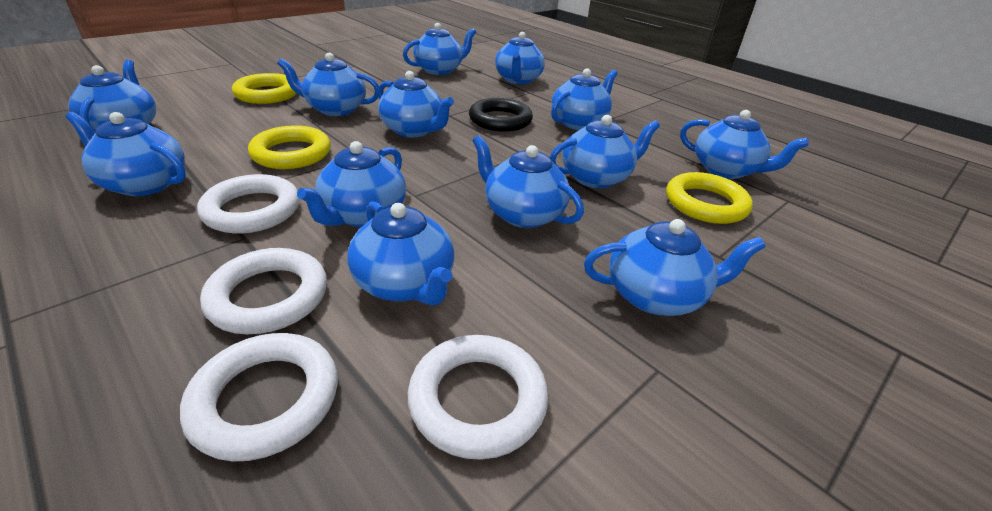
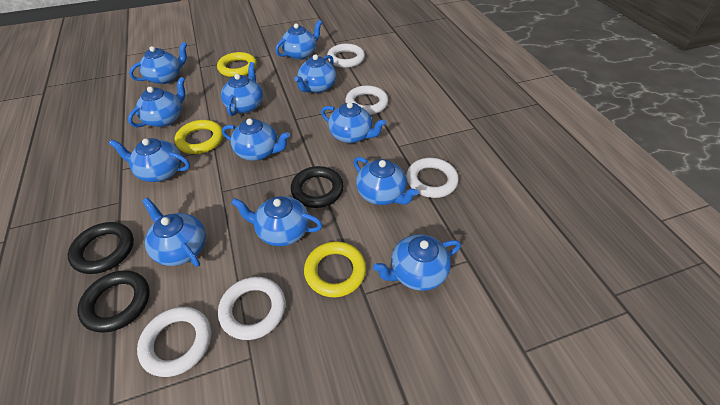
black ring: 1 -> 3
blue teapot: 13 -> 12
white ring: 4 -> 5

